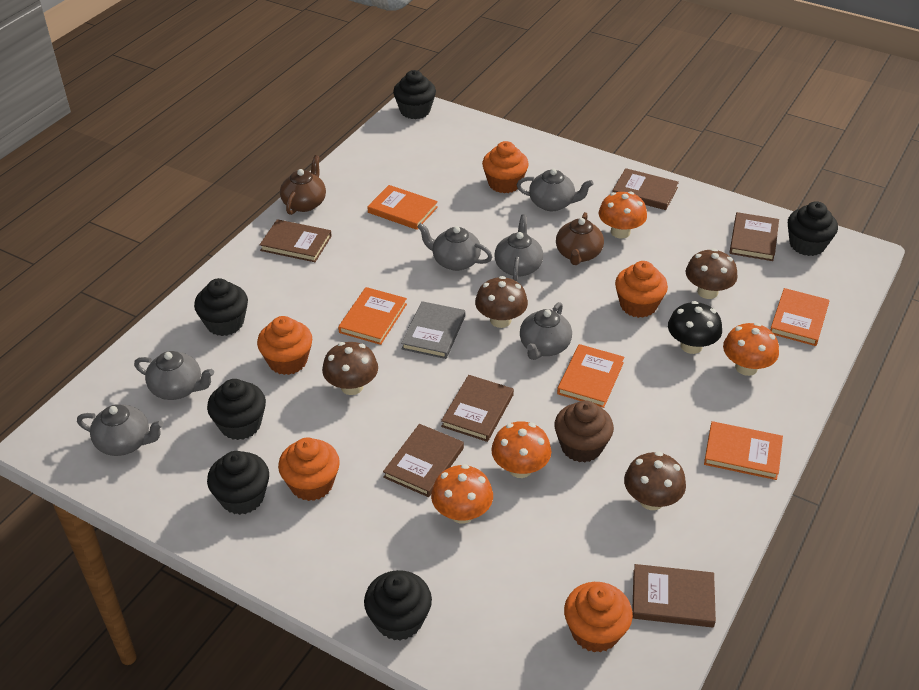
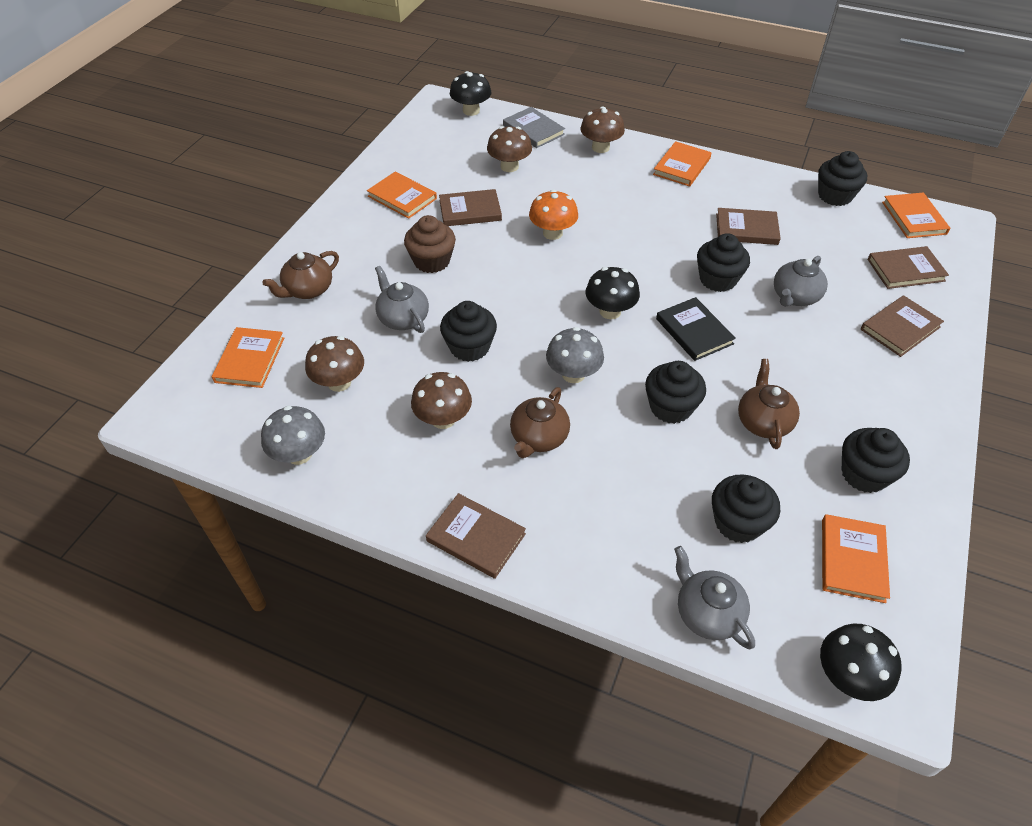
black book: 0 -> 1
black mushroom: 1 -> 3
brown book: 6 -> 5
brown teapot: 2 -> 3
grey mushroom: 0 -> 2
grey teapot: 6 -> 3
orange cupcake: 5 -> 0
orange mushroom: 4 -> 1

